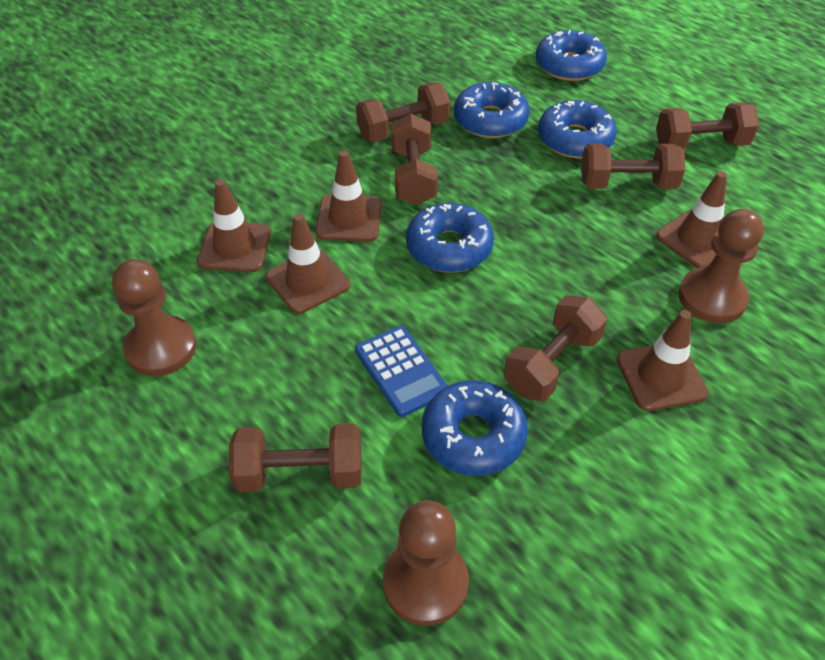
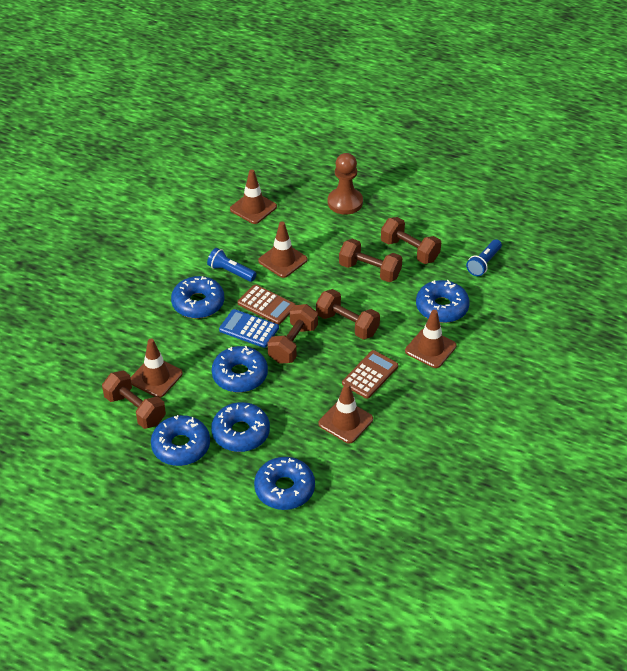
blue donut: 5 -> 6
blue flashlight: 0 -> 2
brown calculator: 0 -> 2
brown dumbbell: 6 -> 5
brown pawn: 3 -> 1

